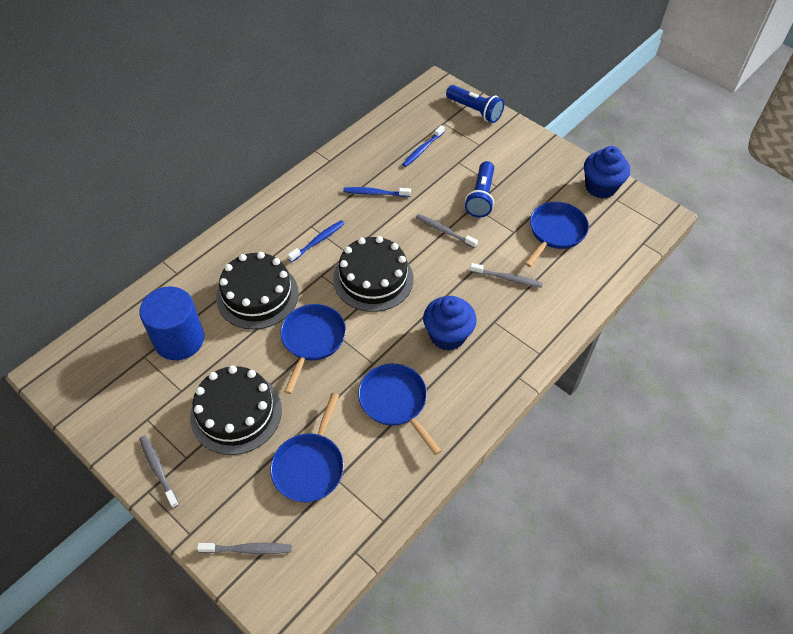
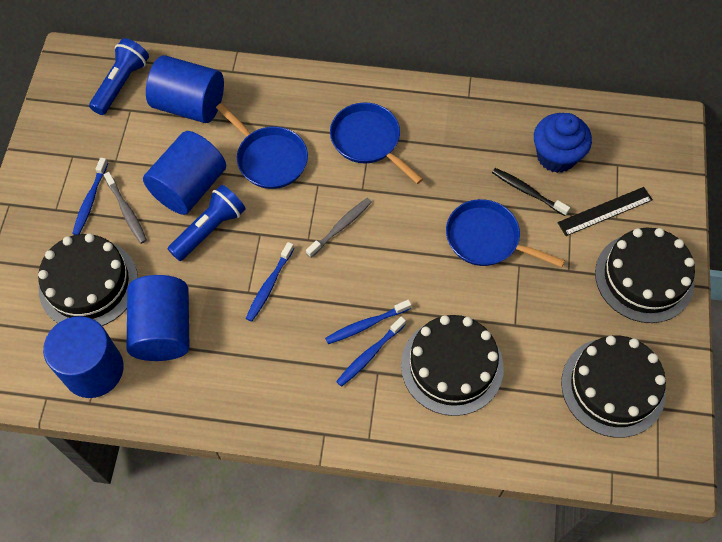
black cake: 3 -> 4
black ruler: 0 -> 1
black toothbrush: 0 -> 1
blue cupcake: 2 -> 1
blue cylinder: 1 -> 4
blue pan: 4 -> 3
blue toothbrush: 3 -> 4
grey toothbrush: 4 -> 2

